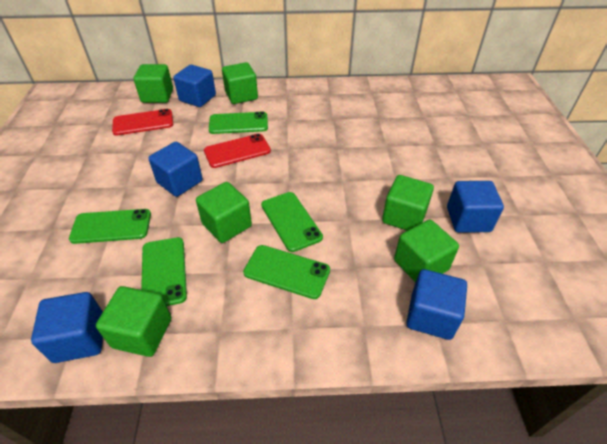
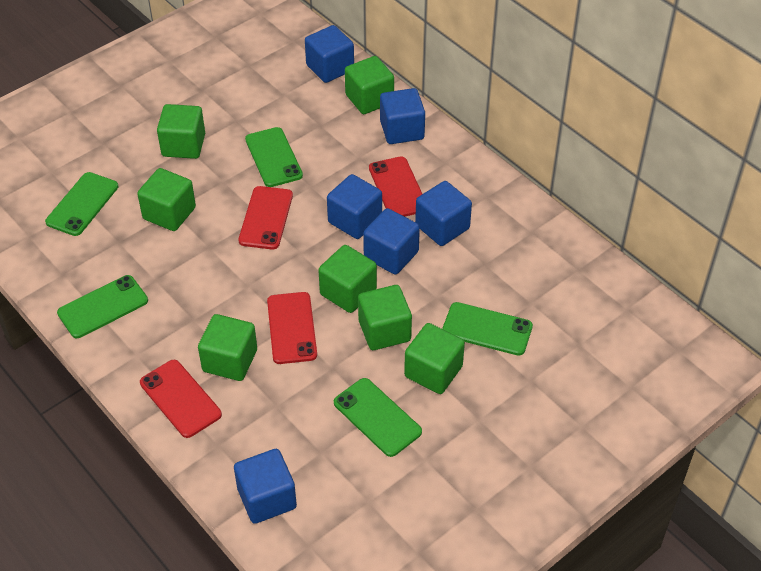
blue cube: 5 -> 6
green cube: 6 -> 7
red phone: 2 -> 4

